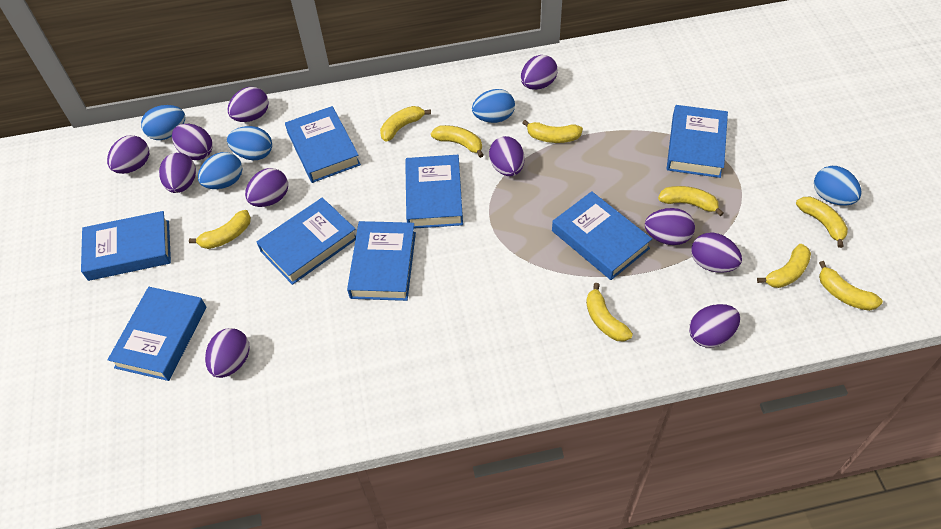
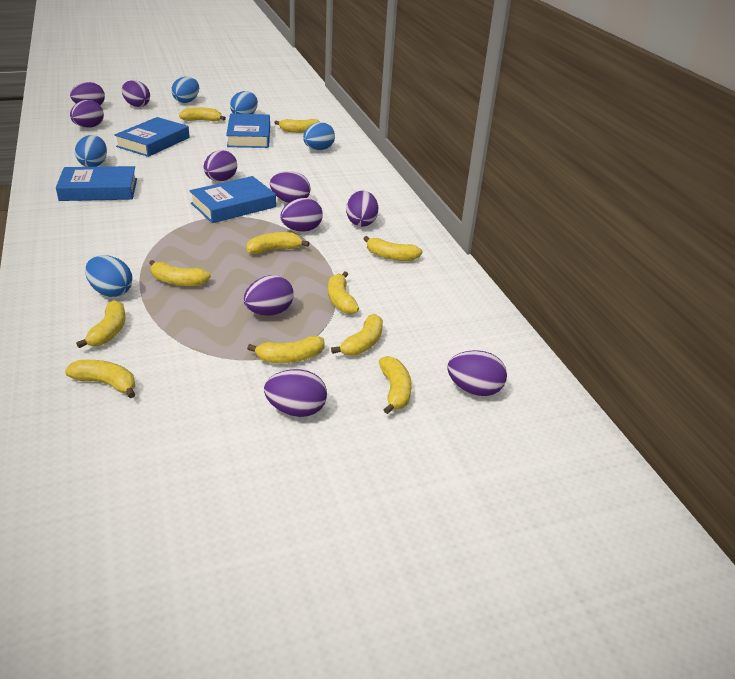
blue book: 8 -> 4
purple egg: 11 -> 10
yellow banana: 9 -> 11

